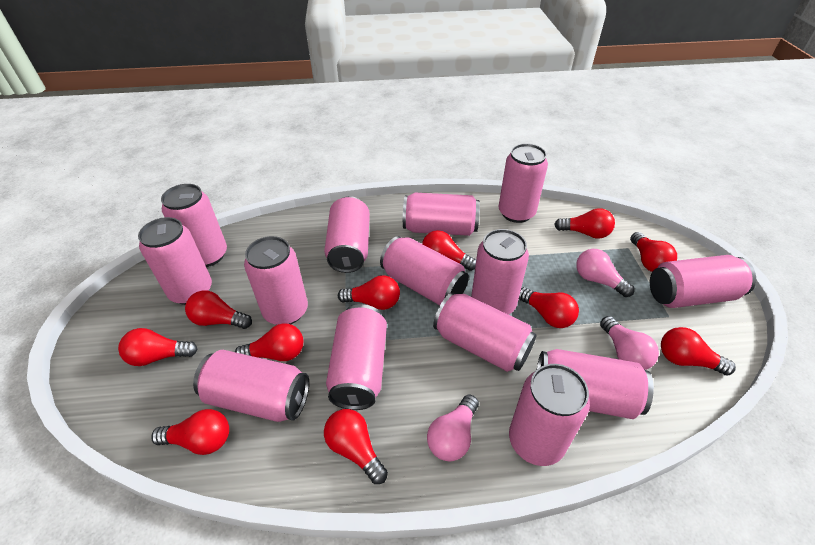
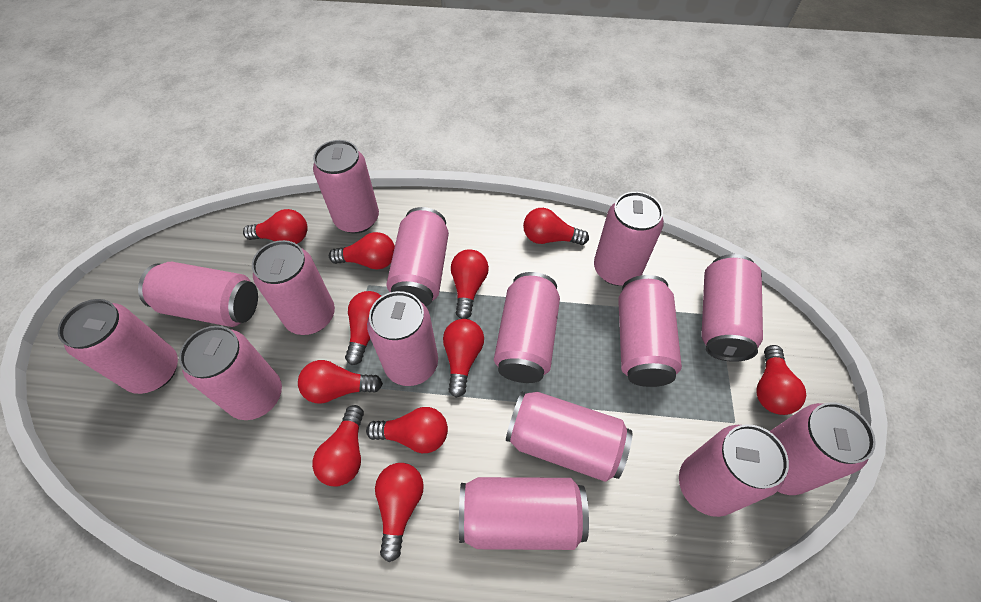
pink can: 14 -> 15
pink light bulb: 3 -> 0

